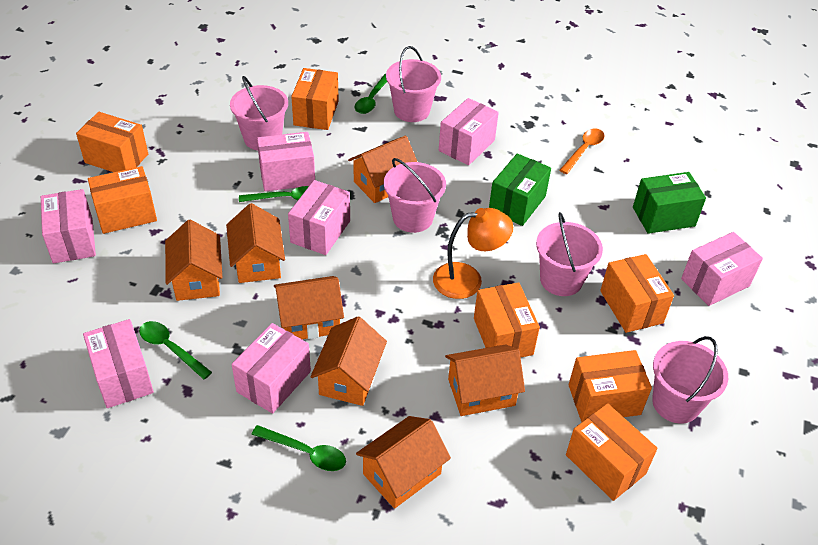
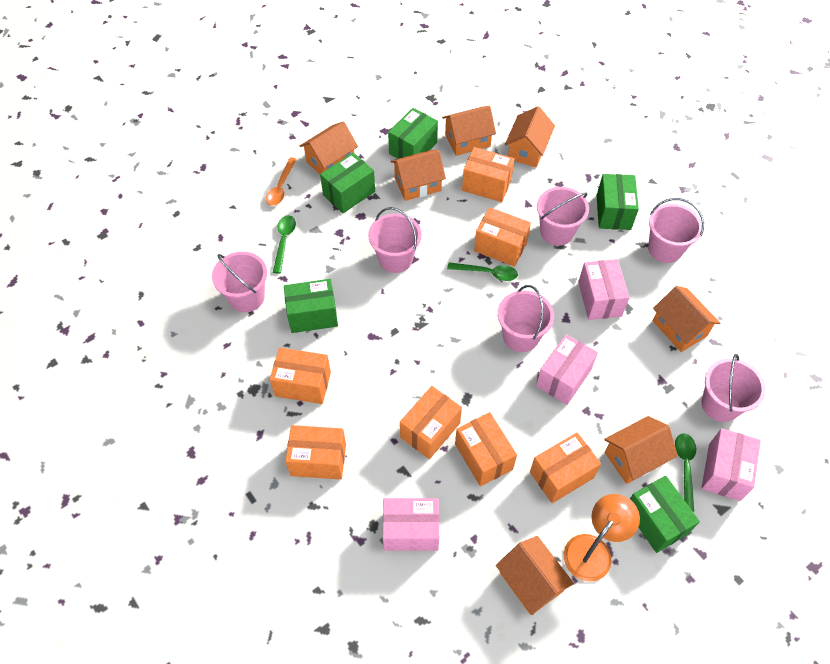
green box: 2 -> 5
green spoon: 4 -> 3
pink box: 7 -> 4
pink bucket: 5 -> 6

